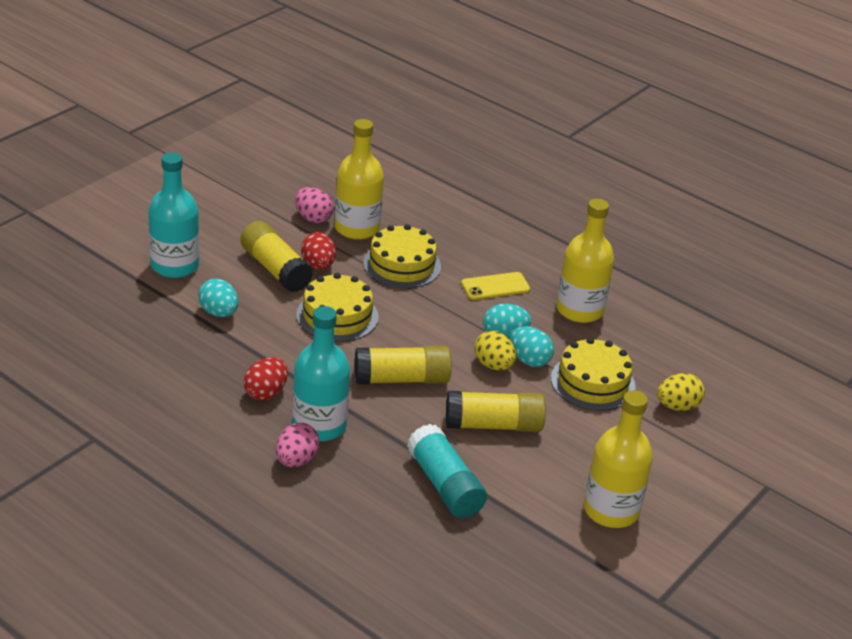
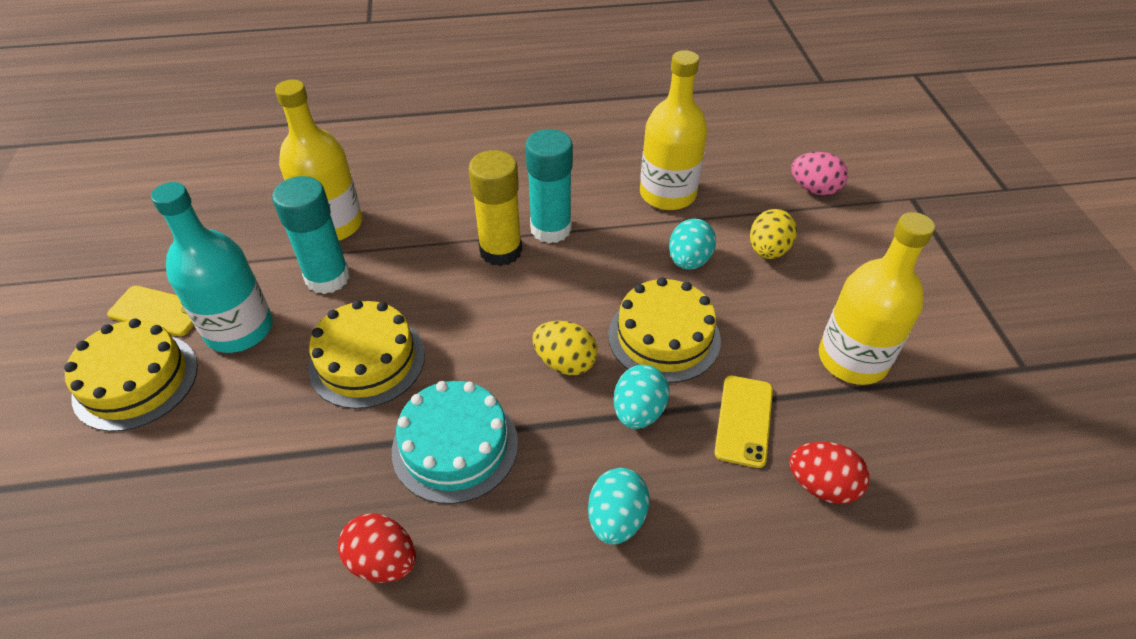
pink egg: 2 -> 1
turquoise bottle: 2 -> 1
turquoise cake: 0 -> 1
turquoise glue stick: 1 -> 2
yellow glue stick: 3 -> 1
yellow phone: 1 -> 2

